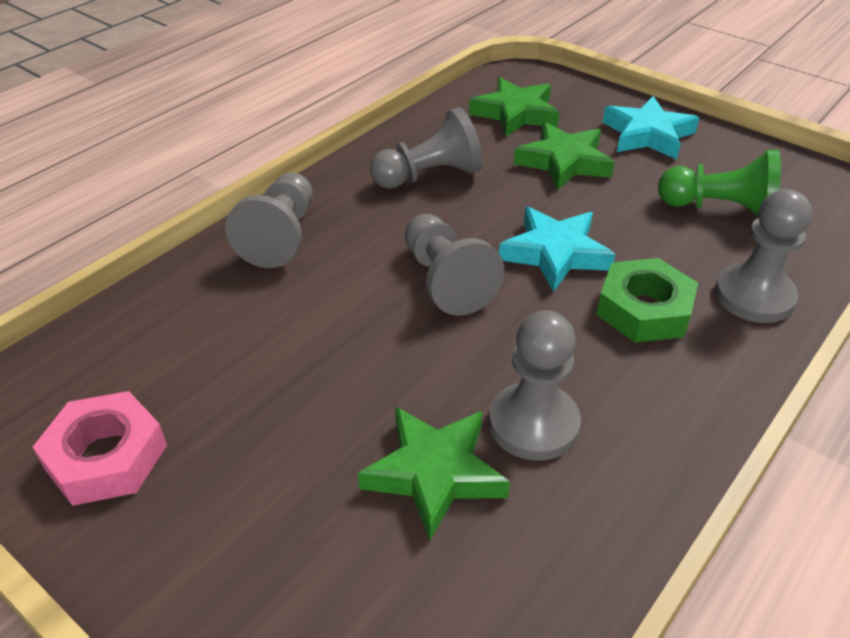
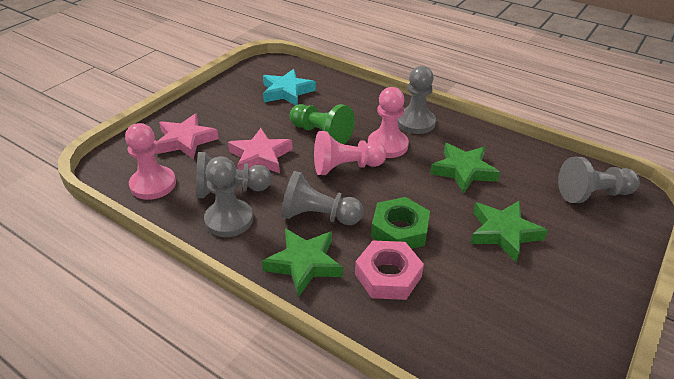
pink pawn: 0 -> 3
pink star: 0 -> 2
turquoise star: 2 -> 1

